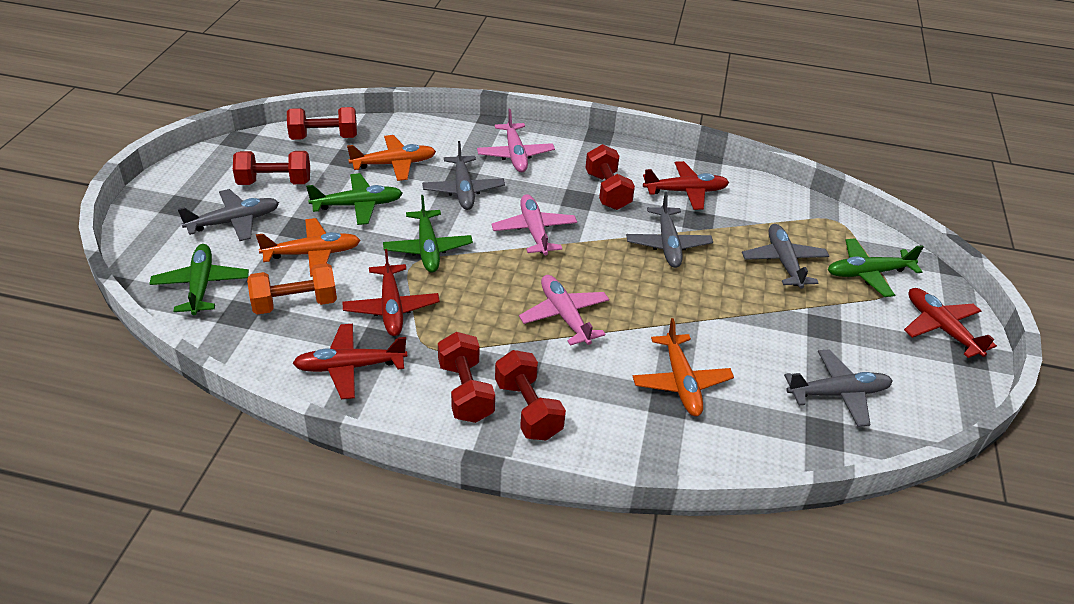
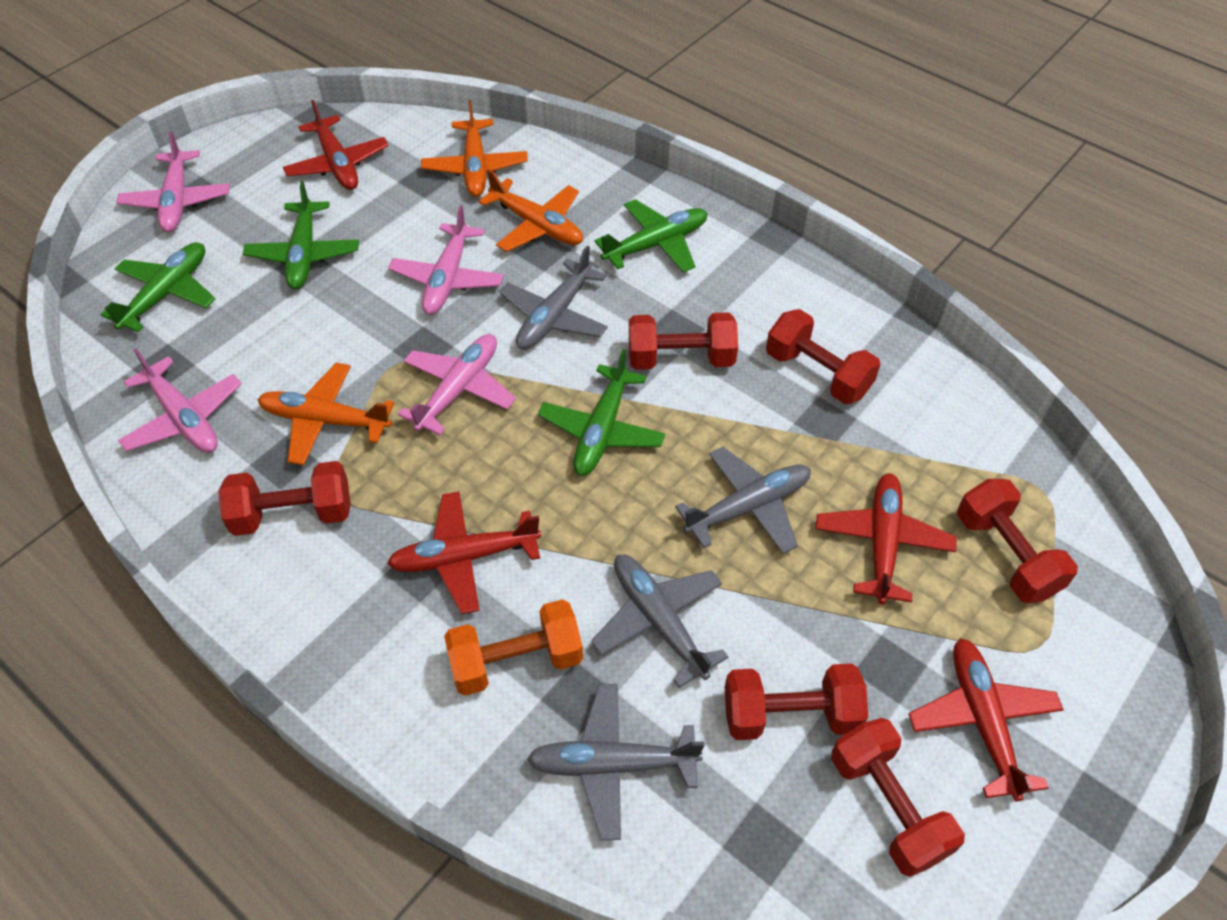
grey plane: 5 -> 4
pink plane: 3 -> 4
red dumbbell: 5 -> 6

